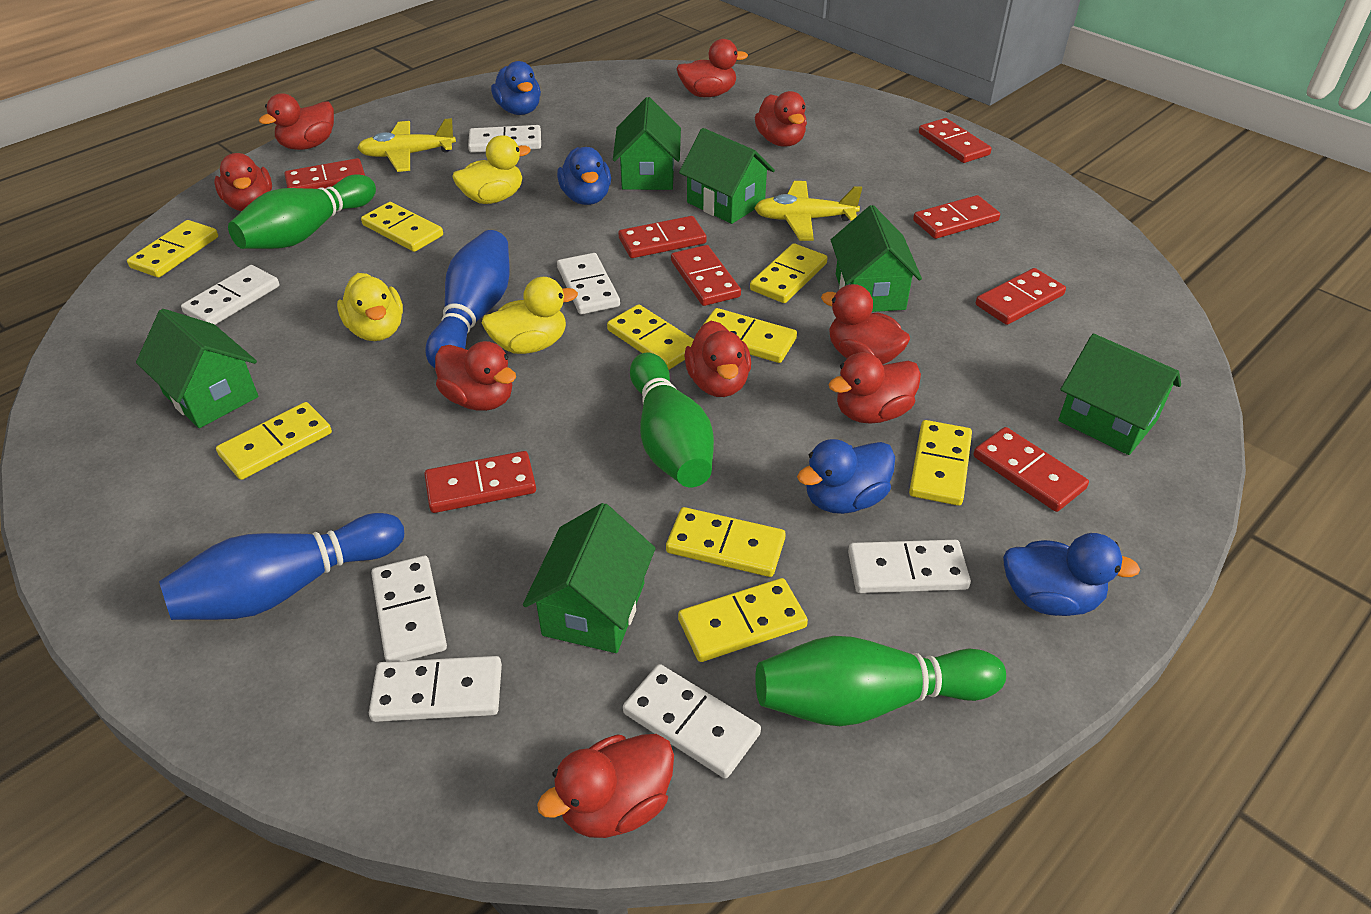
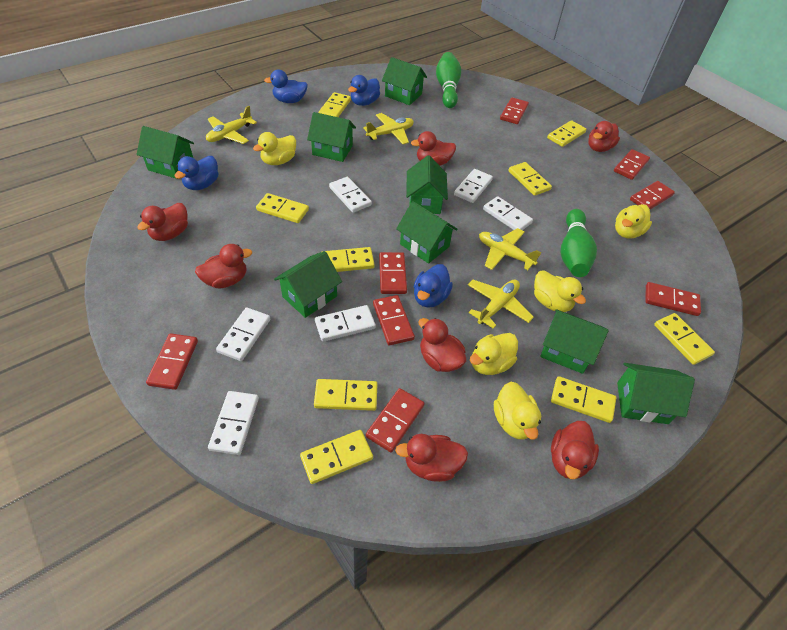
blue bowling pin: 2 -> 0
green bowling pin: 3 -> 2
green house: 6 -> 8
red duck: 9 -> 7
white domino: 7 -> 6
yellow duck: 3 -> 5
yellow plane: 2 -> 4

